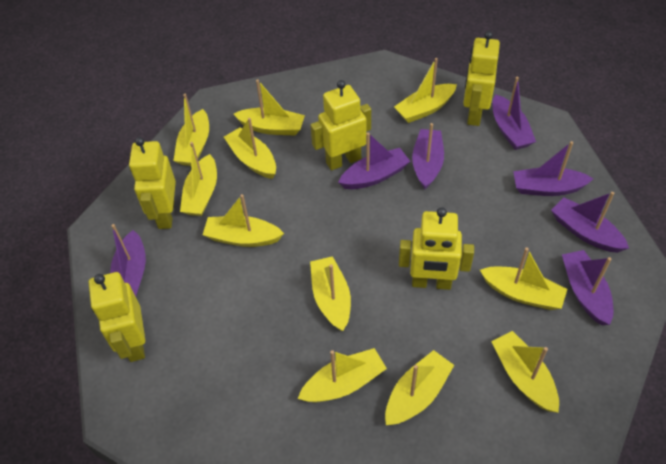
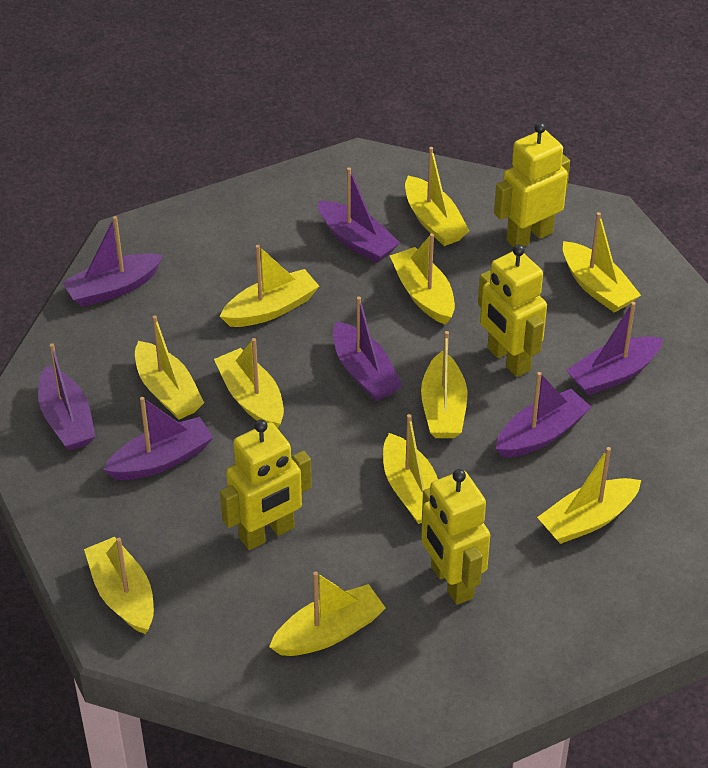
yellow robot: 5 -> 4

